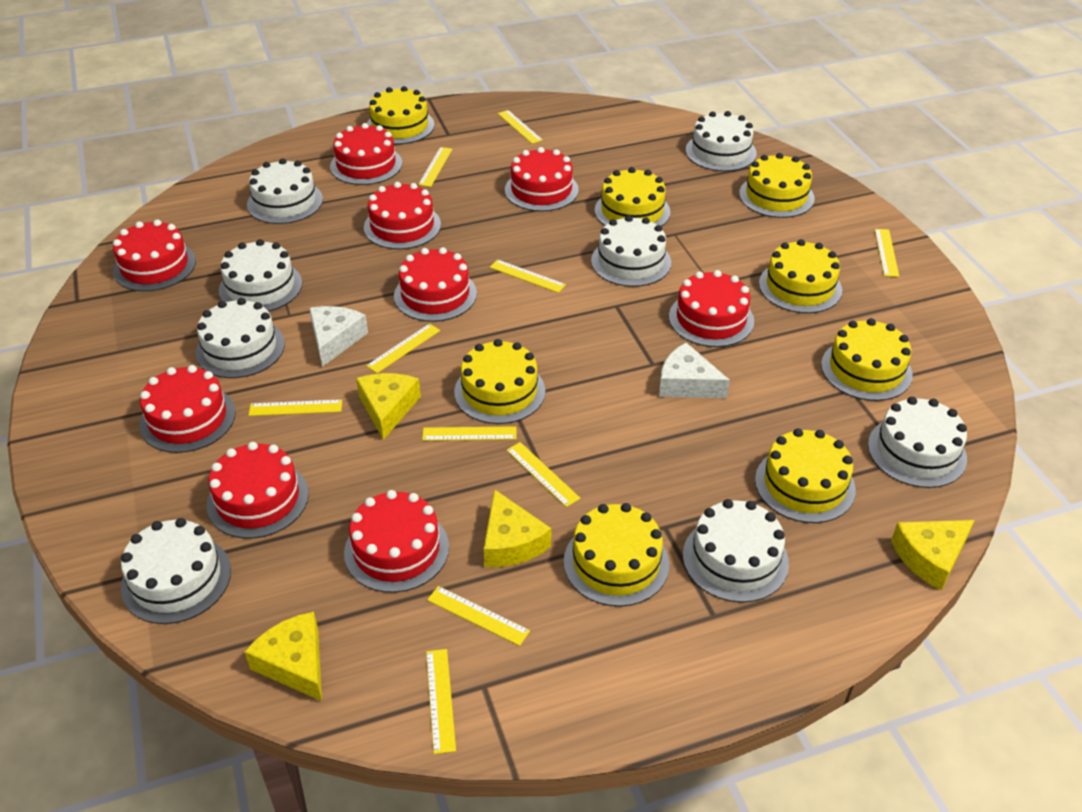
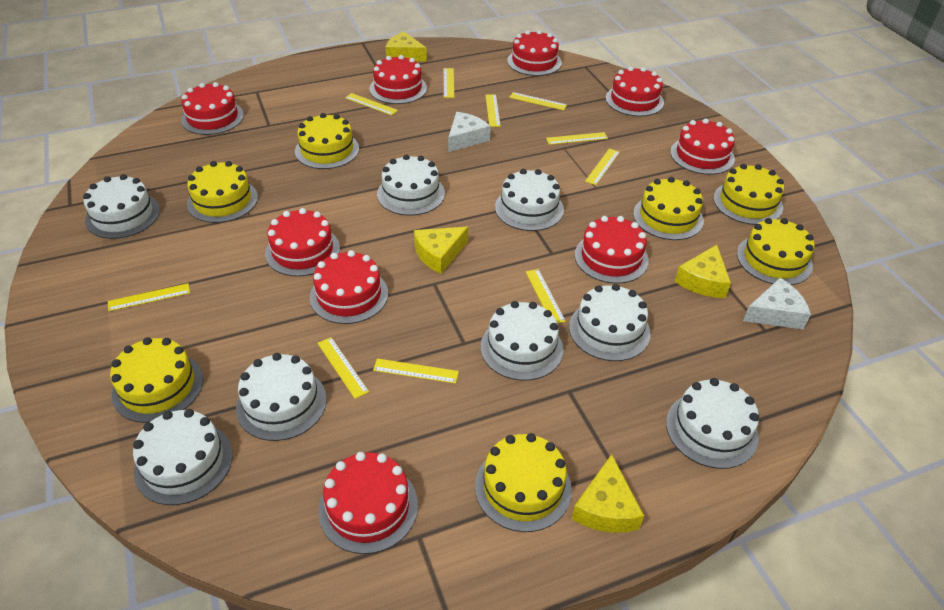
yellow cake: 8 -> 7

